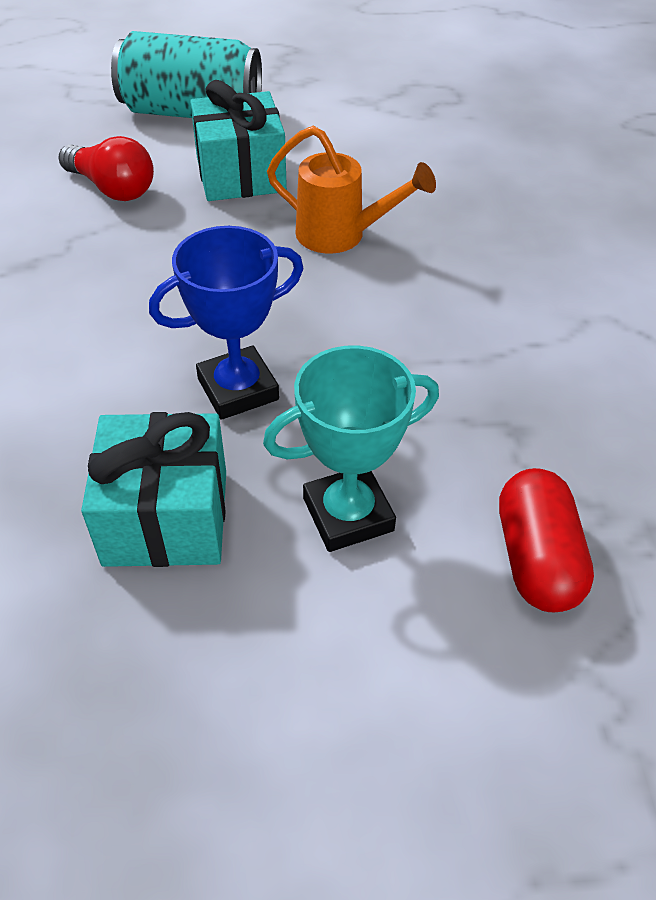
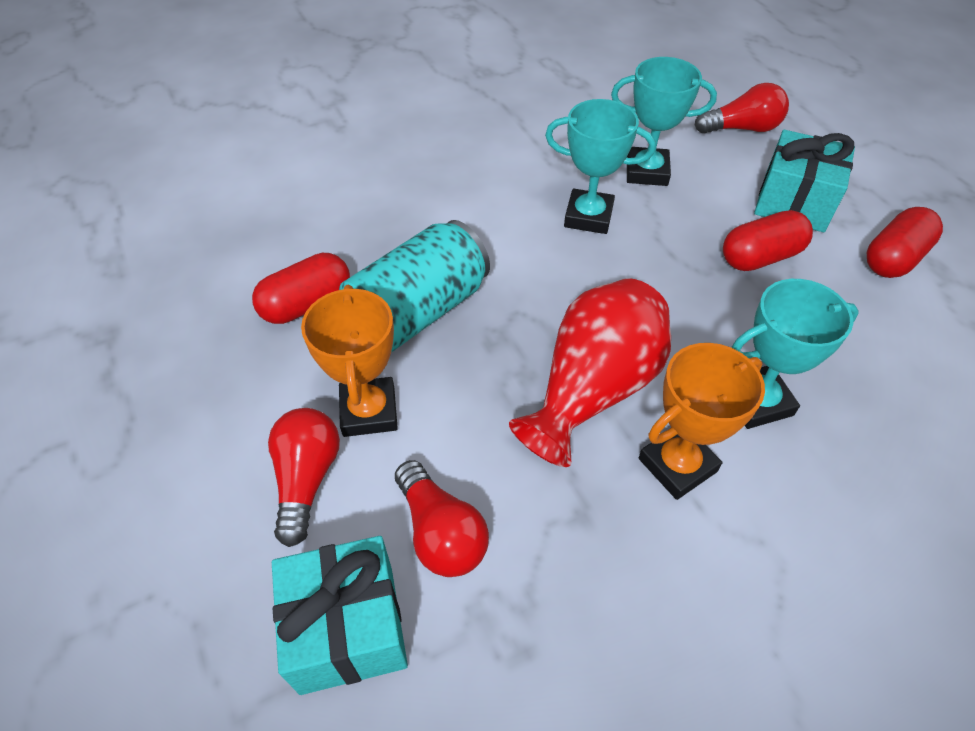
blue trophy: 1 -> 0
orange trophy: 0 -> 2
orange watering can: 1 -> 0
red capsule: 1 -> 3
red light bulb: 1 -> 3
red vase: 0 -> 1
turquoise trophy: 1 -> 3

